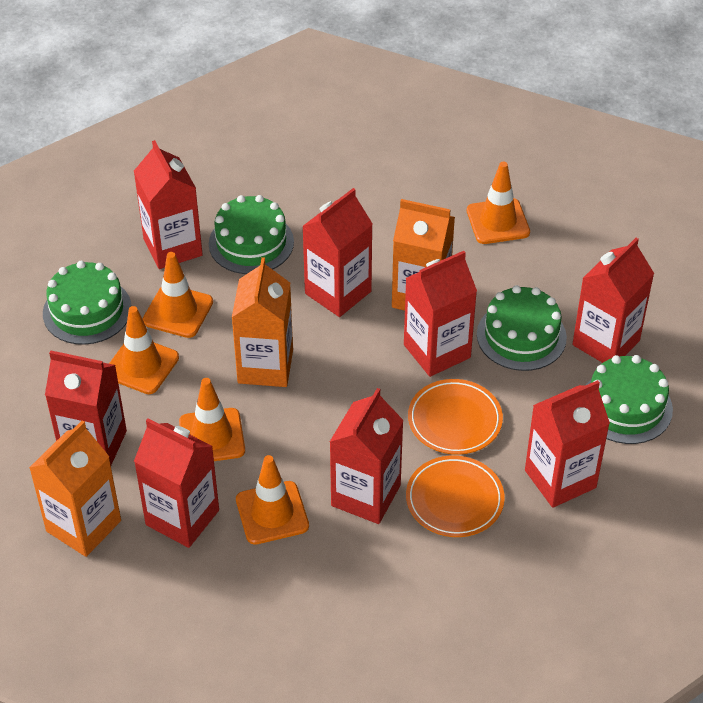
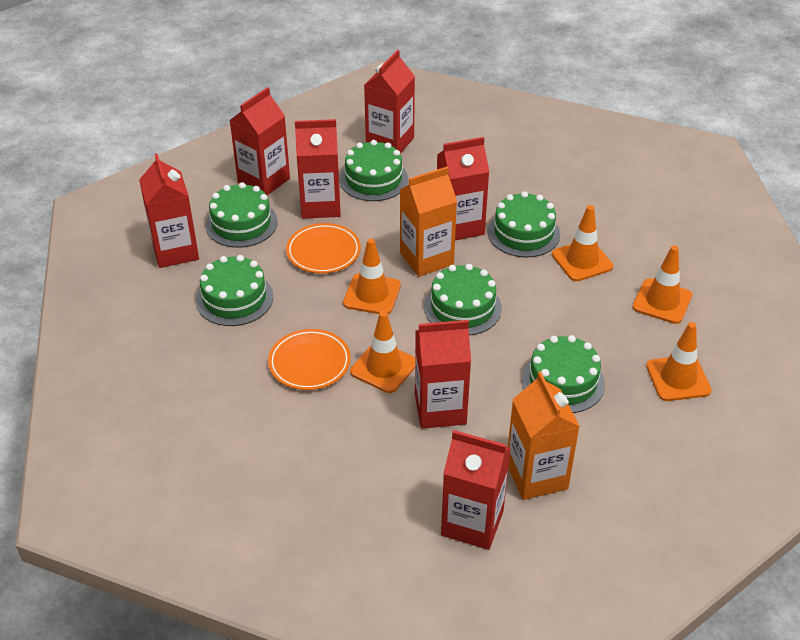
green cake: 4 -> 6
orange carton: 3 -> 2
red carton: 8 -> 7

